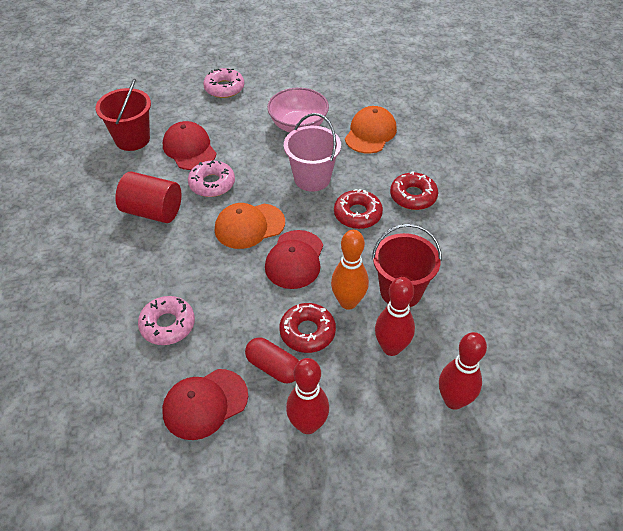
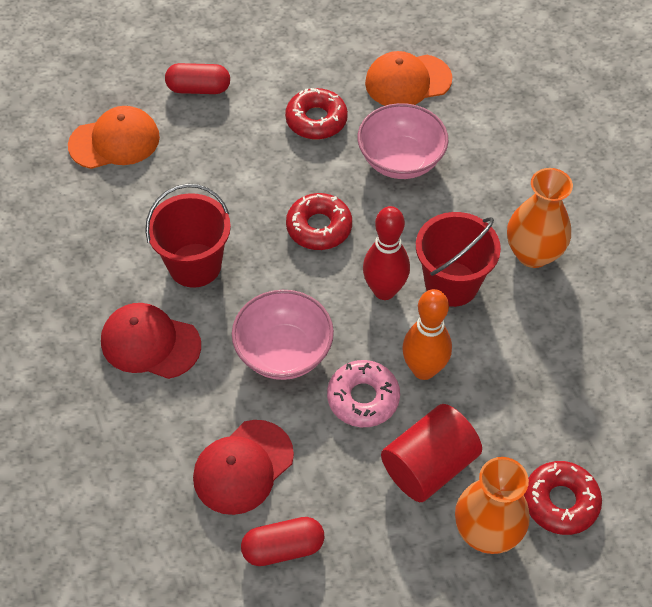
orange vase: 0 -> 2
pink bowl: 1 -> 2
pink bucket: 1 -> 0
pink donut: 3 -> 1
red bowling pin: 3 -> 1
red cap: 3 -> 2
red capsule: 1 -> 2

